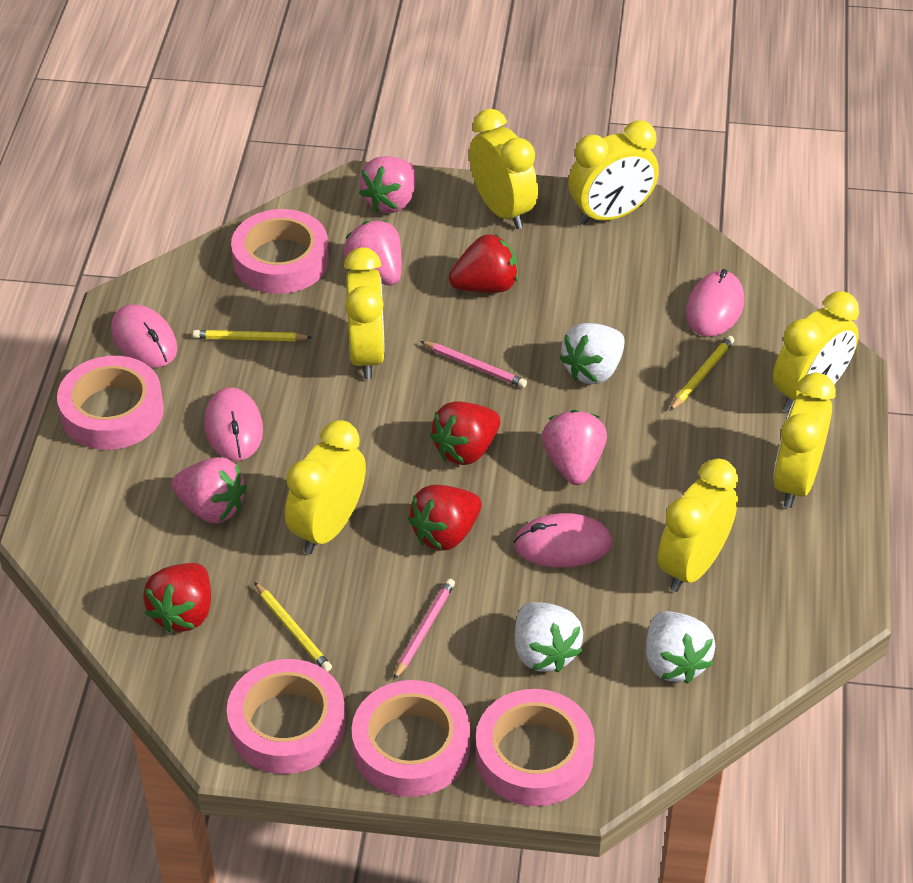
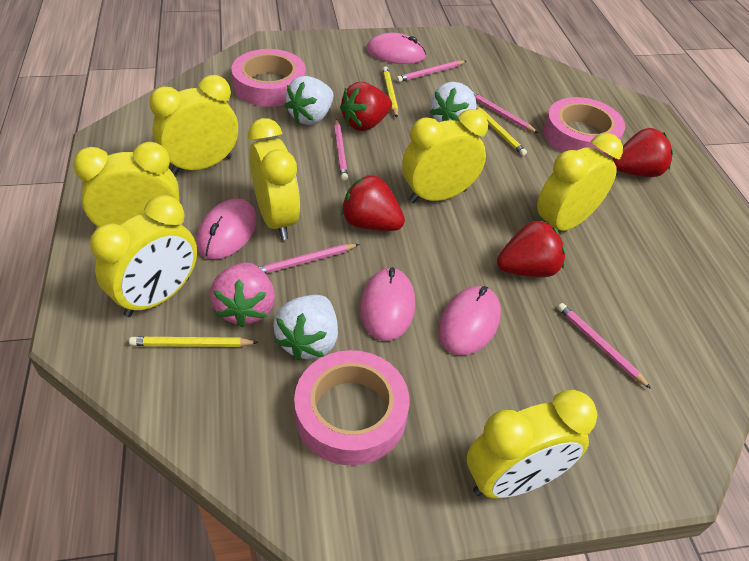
pink pencil: 2 -> 5
pink strawberry: 4 -> 1
pink tape: 5 -> 3

